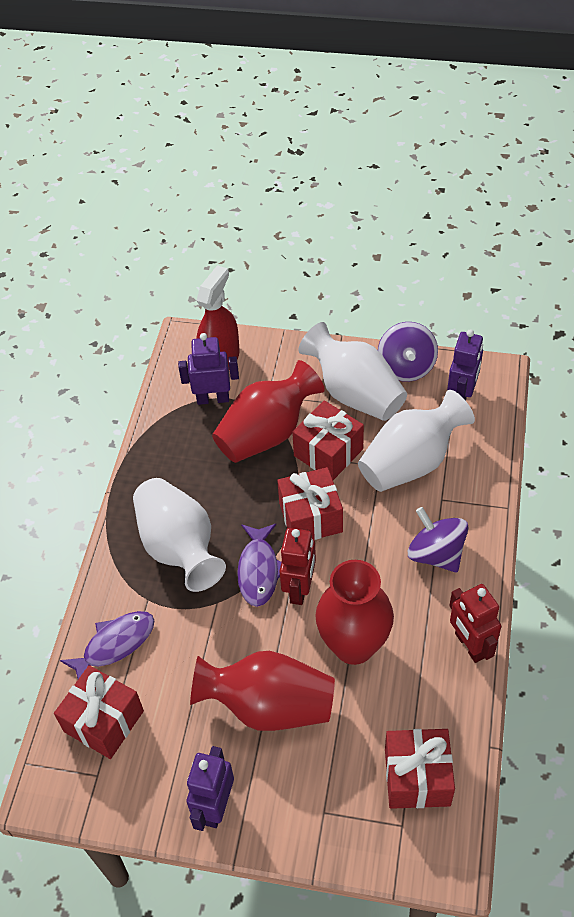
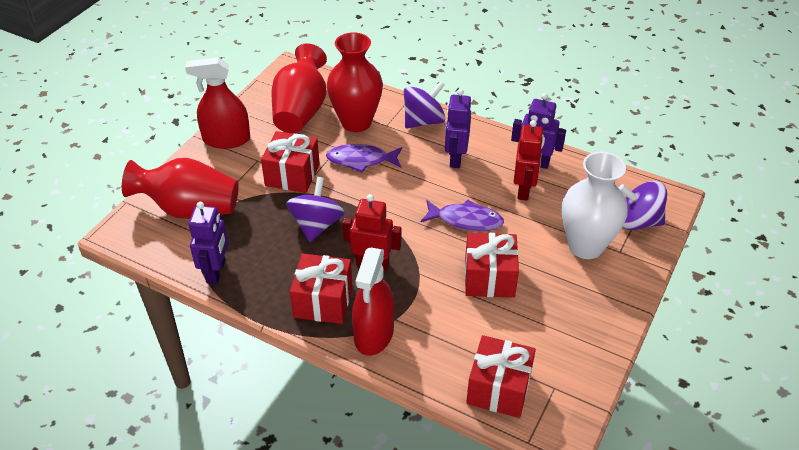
purple spinning top: 2 -> 3
red spray bottle: 1 -> 2
white vase: 3 -> 1

